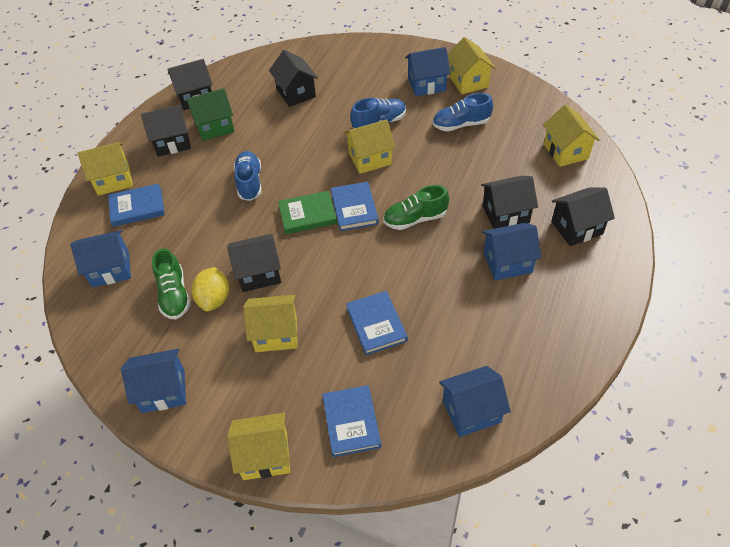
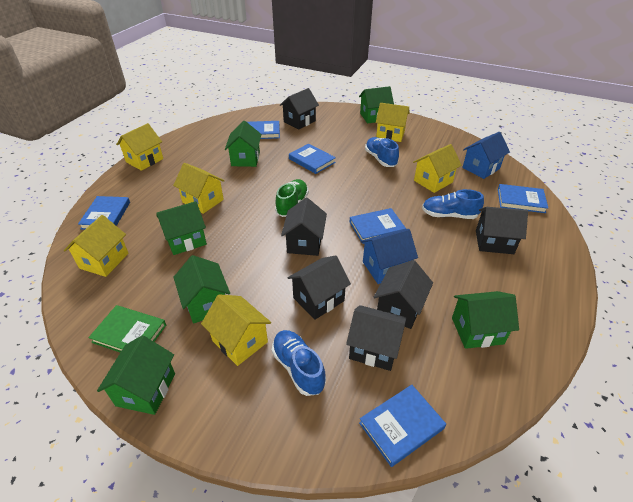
blue book: 4 -> 6
blue house: 5 -> 2
green house: 1 -> 6
green shoe: 2 -> 1
yellow lemon: 1 -> 0

